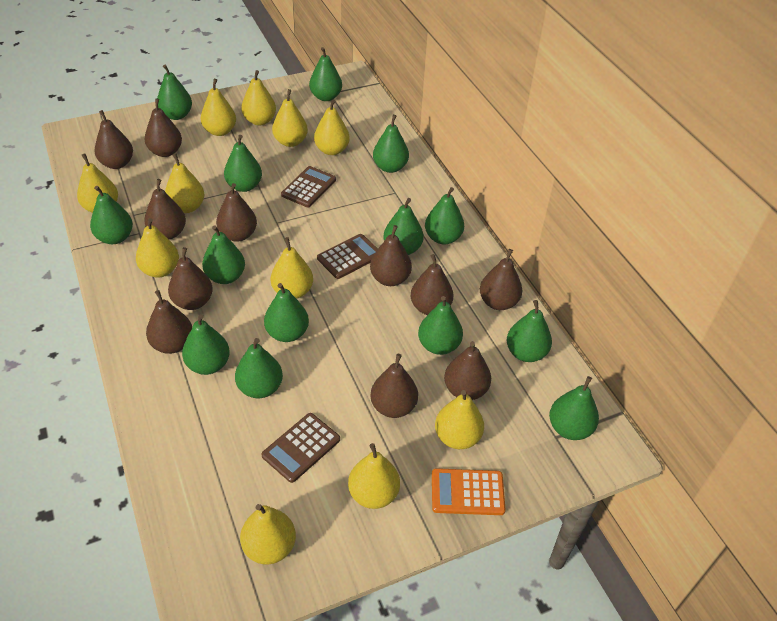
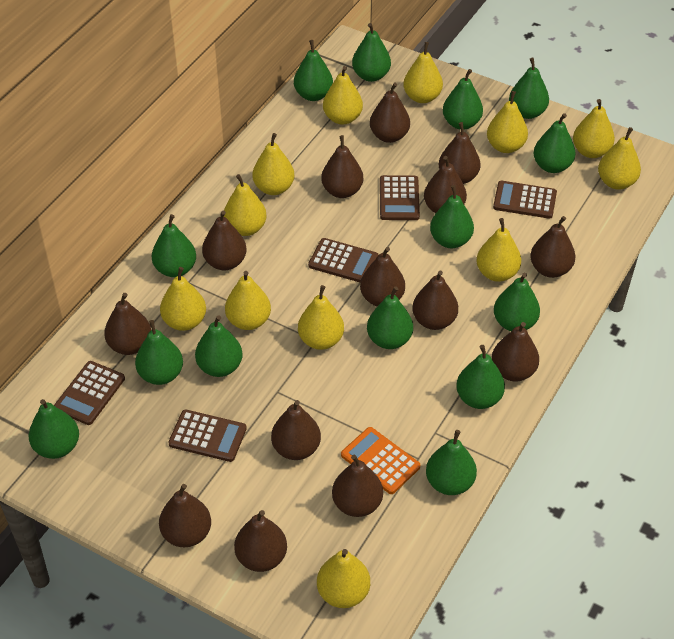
brown calculator: 3 -> 5
brown pear: 11 -> 14
yellow pear: 11 -> 12

